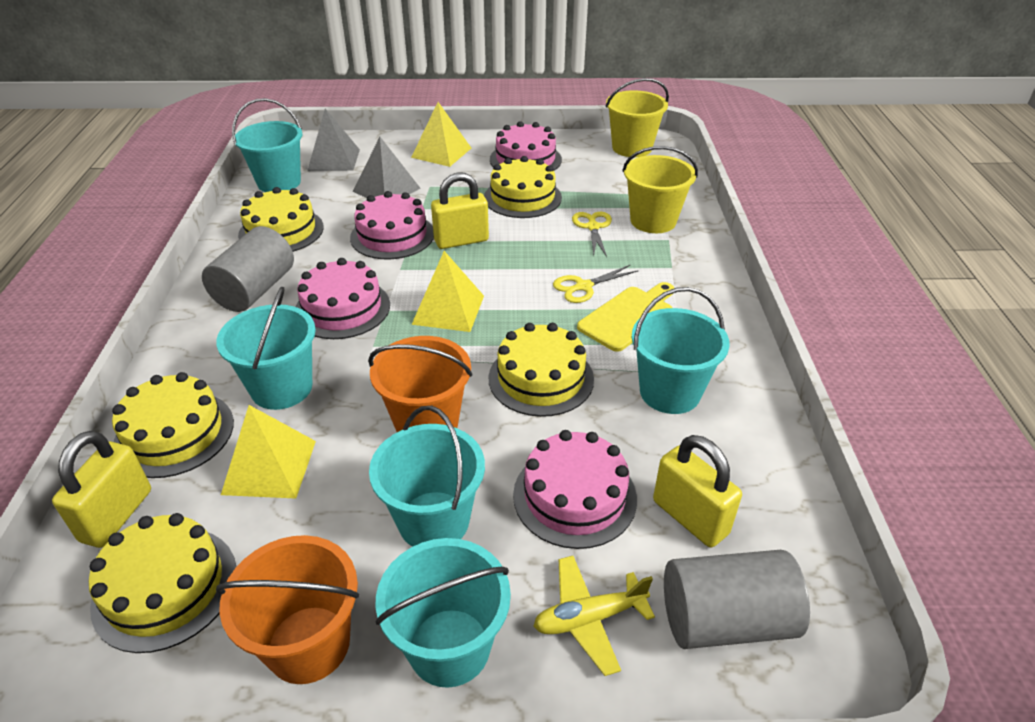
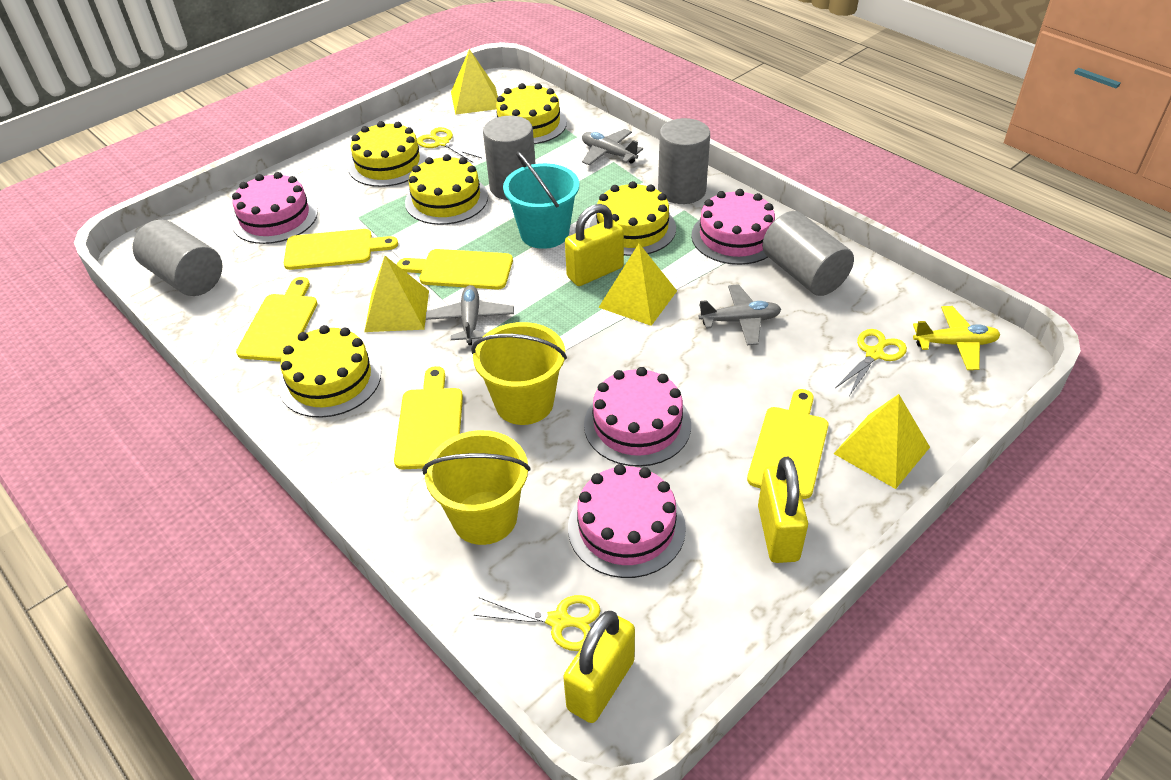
grey cylinder: 2 -> 4
grey plane: 0 -> 3
grey pyramid: 2 -> 0
orange bucket: 2 -> 0
turquoise bucket: 5 -> 1
yellow cutting board: 1 -> 5
yellow pyramid: 3 -> 4
yellow scissors: 2 -> 3

